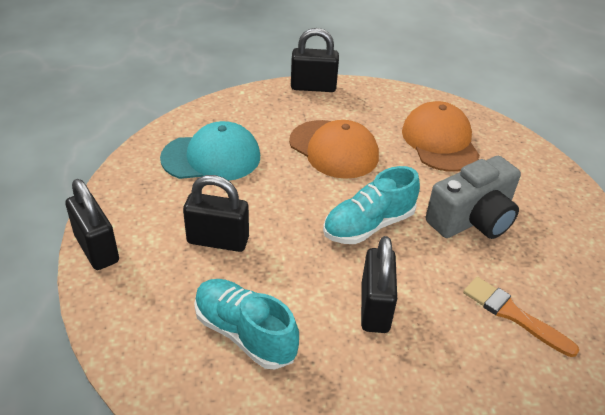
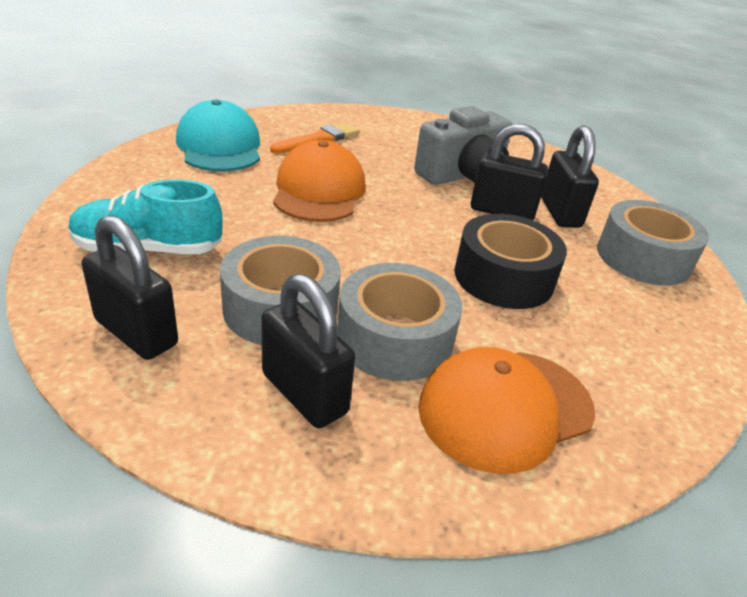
black tape: 0 -> 1
grey tape: 0 -> 3
turquoise shoe: 2 -> 1

